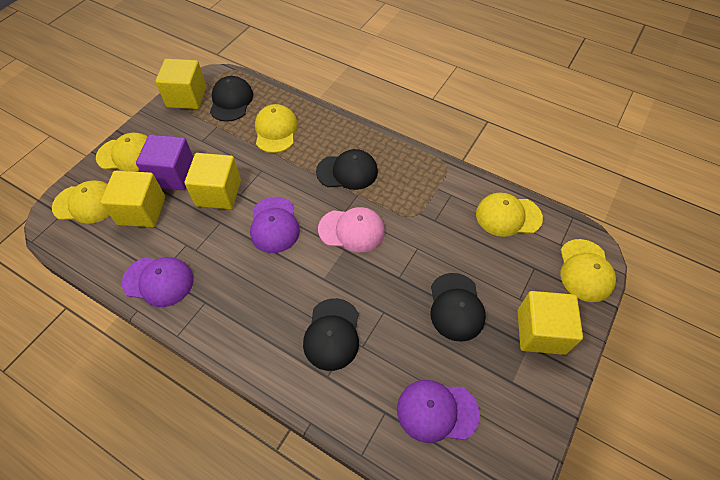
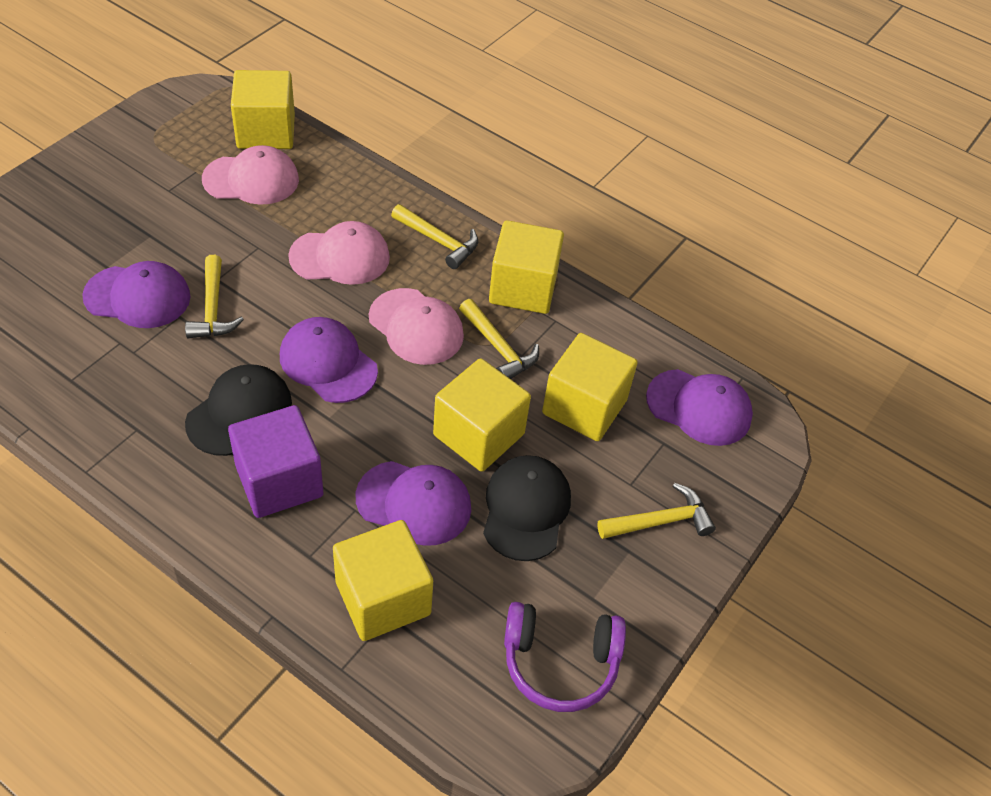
black cap: 4 -> 2
pink cap: 1 -> 3
purple cap: 3 -> 4
purple headphones: 0 -> 1
yellow cap: 5 -> 0
yellow cube: 4 -> 5
yellow hammer: 0 -> 4

